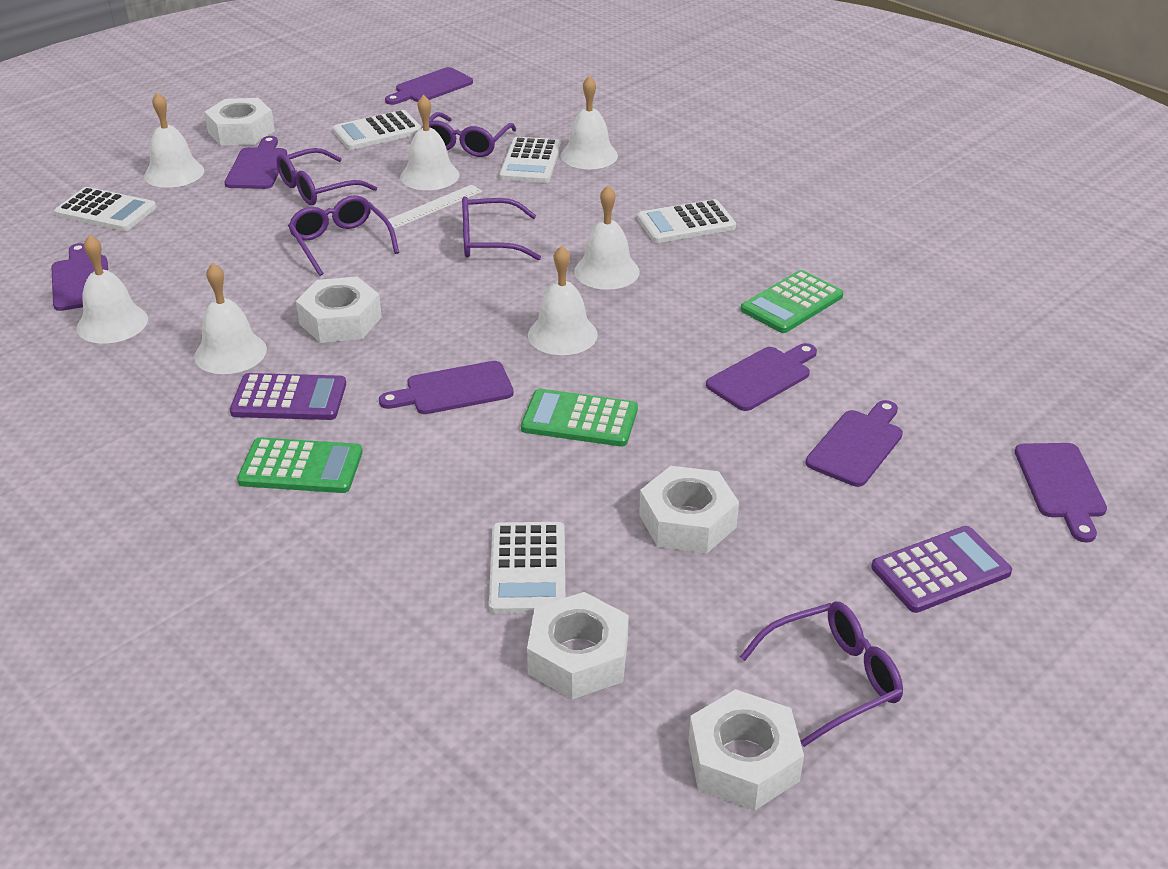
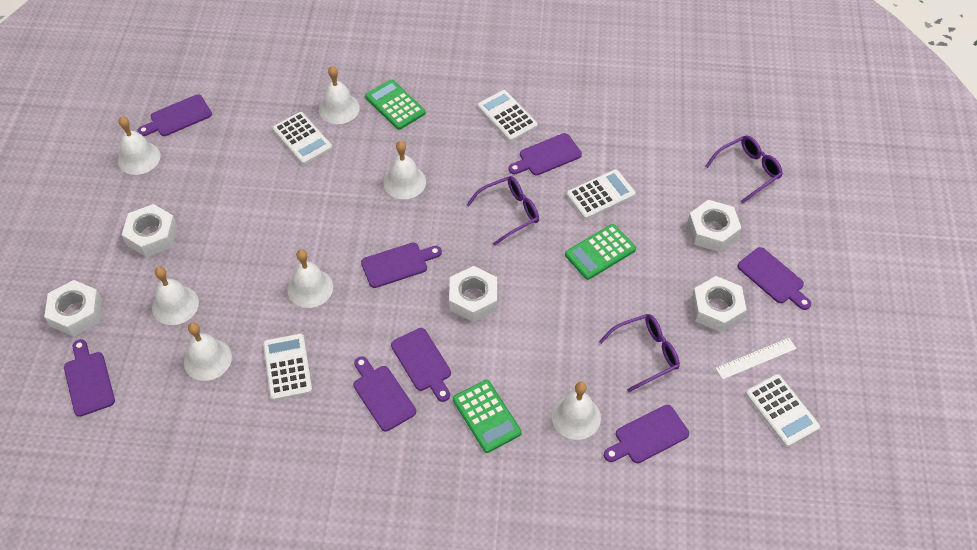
purple calculator: 2 -> 0
purple cutting board: 7 -> 8
purple glasses: 5 -> 3

